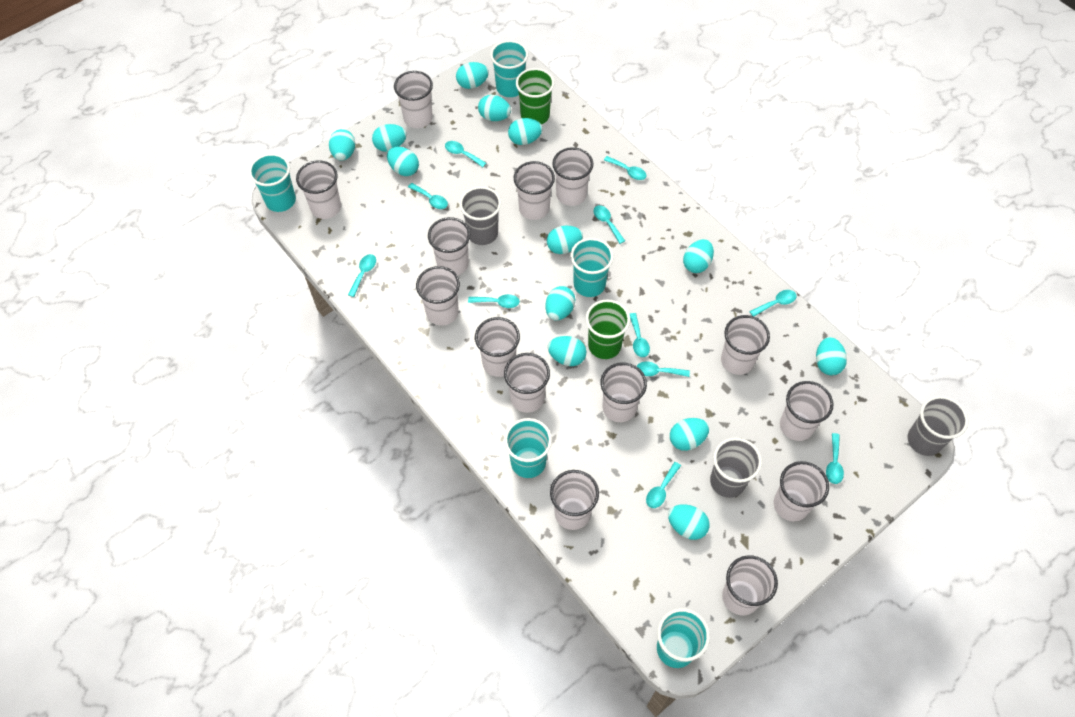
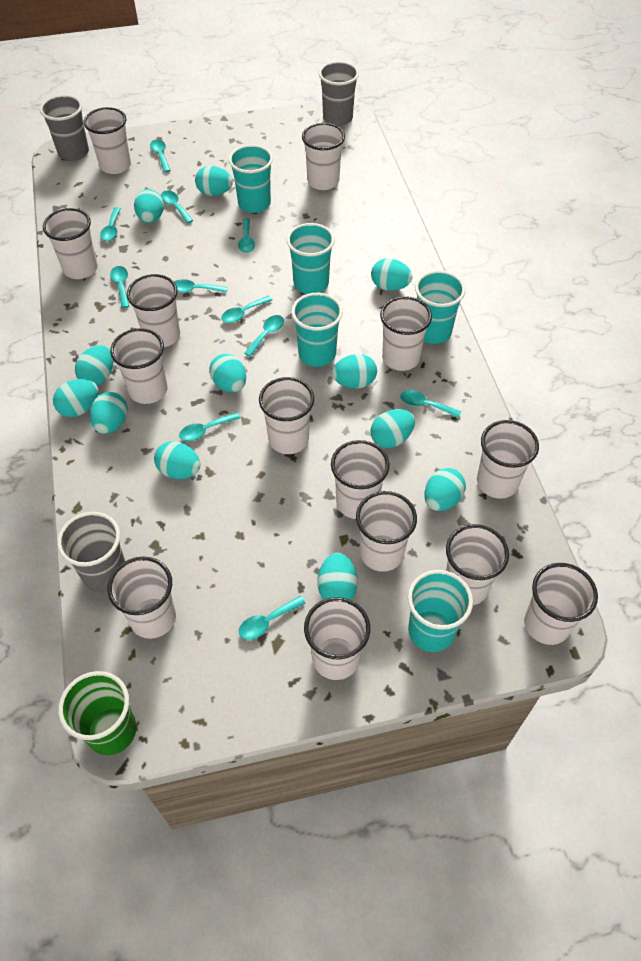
green cup: 2 -> 1
turquoise egg: 13 -> 12

